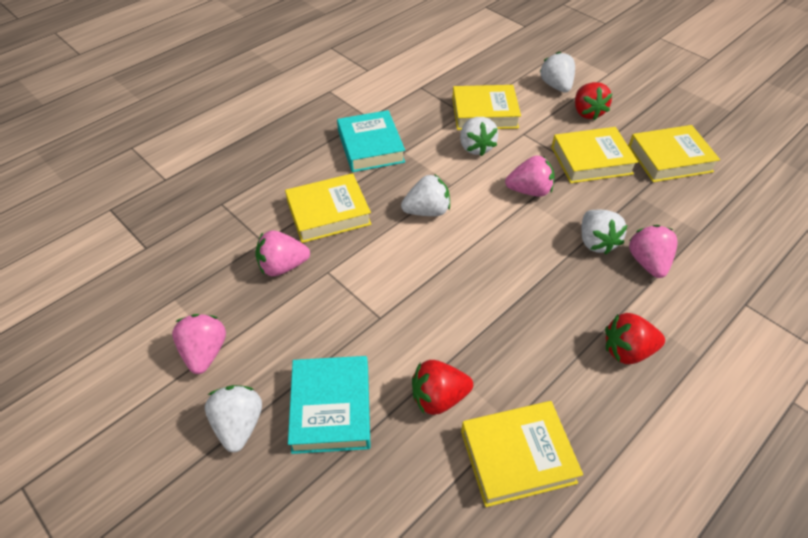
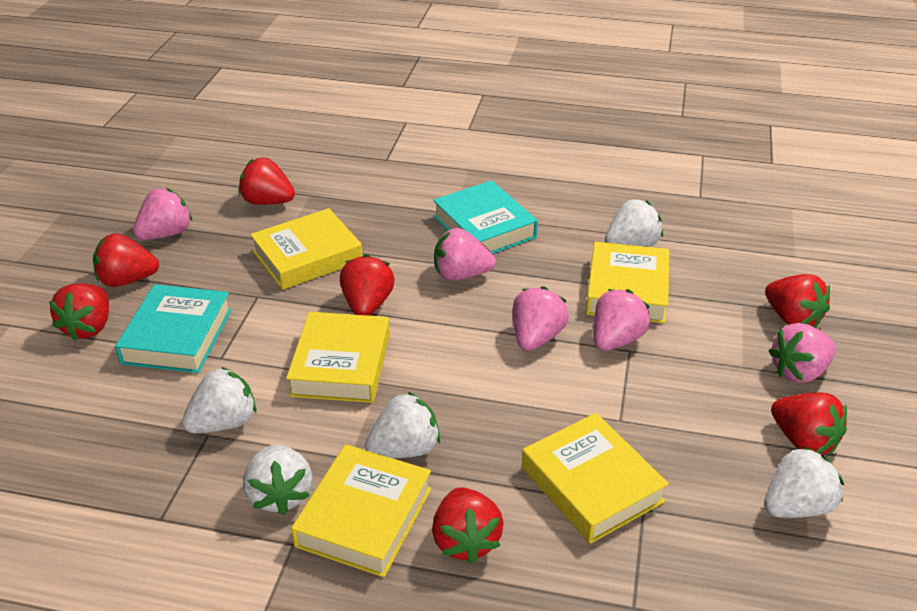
pink strawberry: 4 -> 5
red strawberry: 3 -> 7

